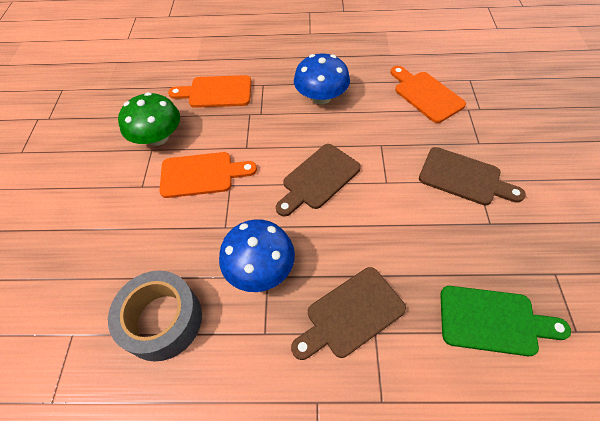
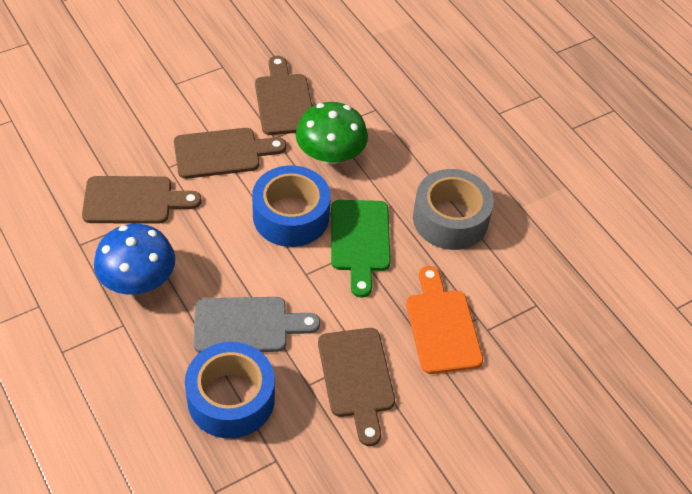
blue mushroom: 2 -> 1
blue tape: 0 -> 2
brown cutting board: 3 -> 4
grey cutting board: 0 -> 1
orange cutting board: 3 -> 1

